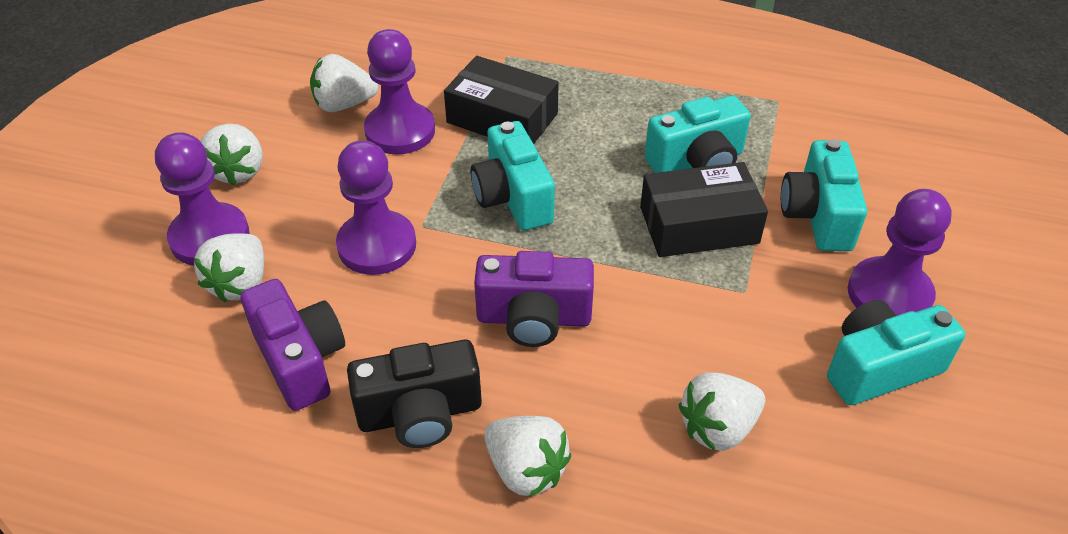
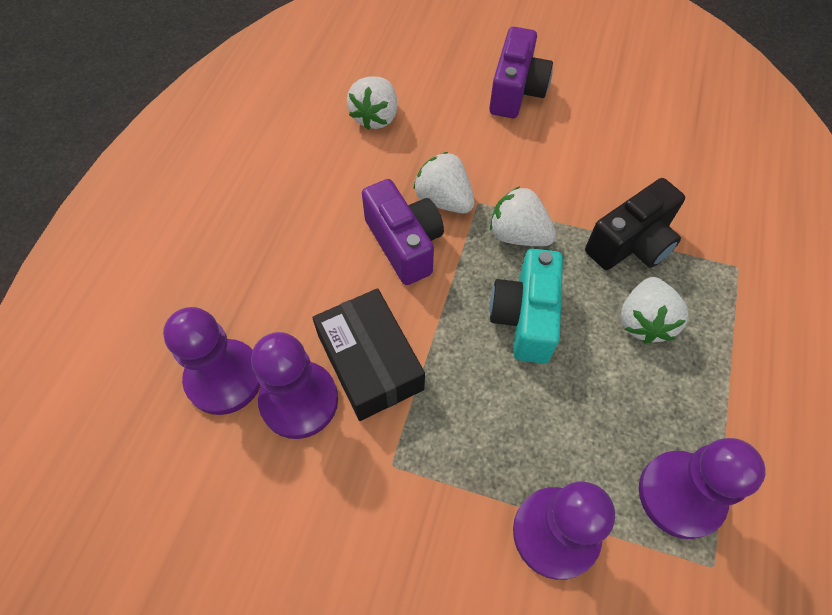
black box: 2 -> 1
turquoise camera: 4 -> 1
white strawberry: 5 -> 4

